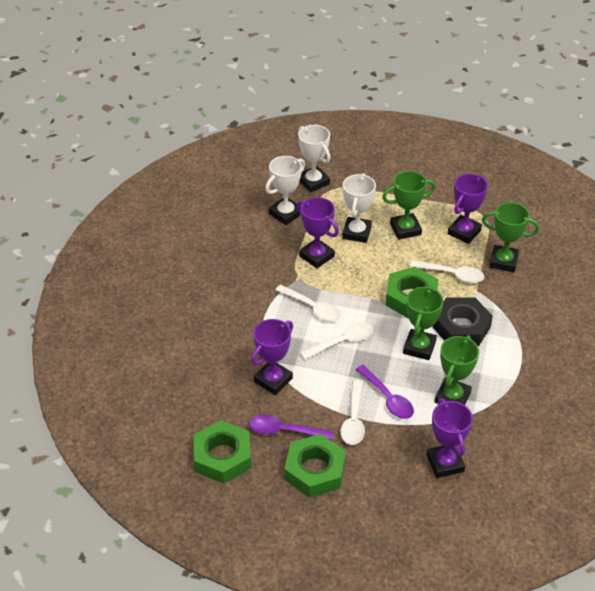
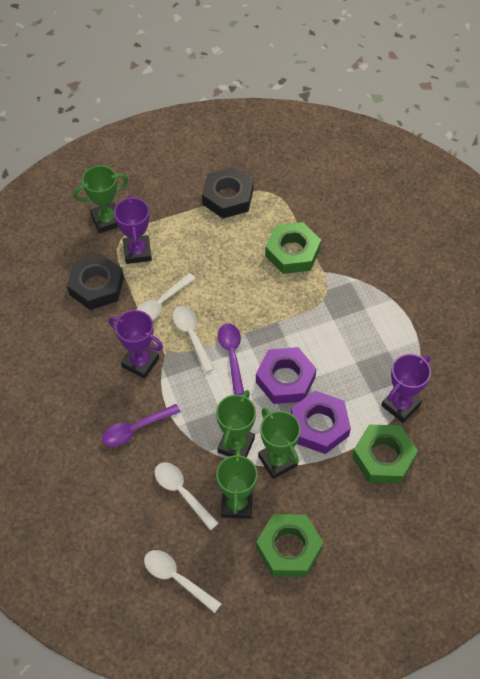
black nut: 1 -> 2
purple nut: 0 -> 2
purple trophy: 4 -> 3
white trophy: 3 -> 0

